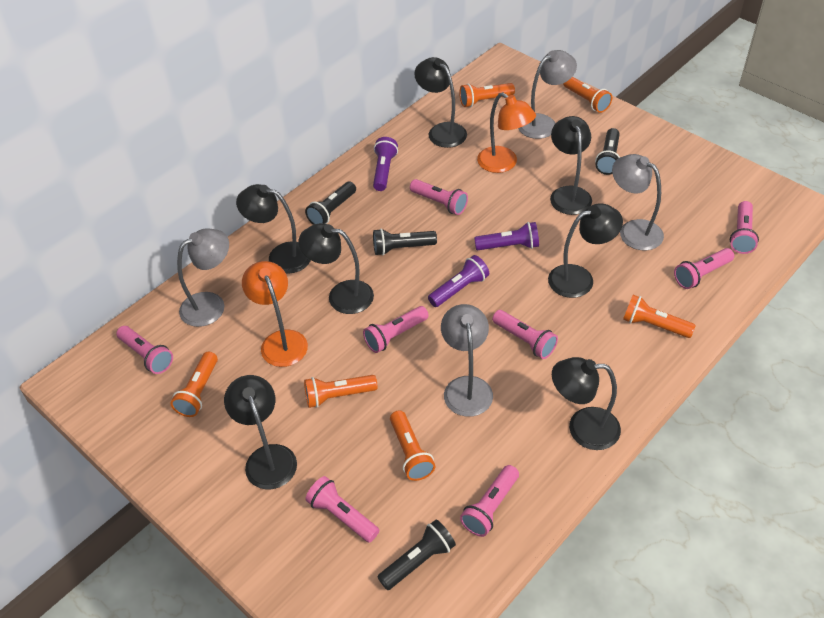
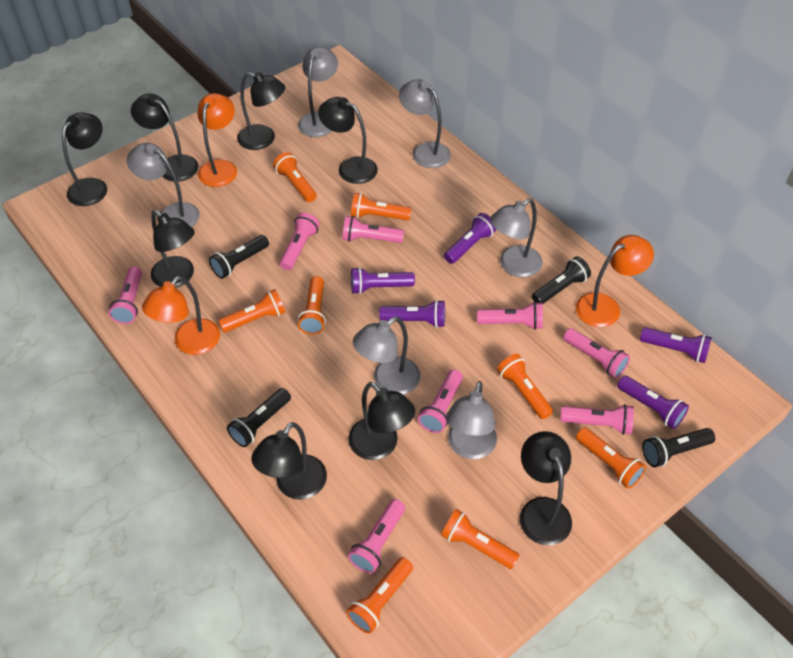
black lamp: 7 -> 8
grey lamp: 4 -> 6
orange flashlight: 6 -> 8
orange lamp: 2 -> 3
purple flashlight: 3 -> 5

